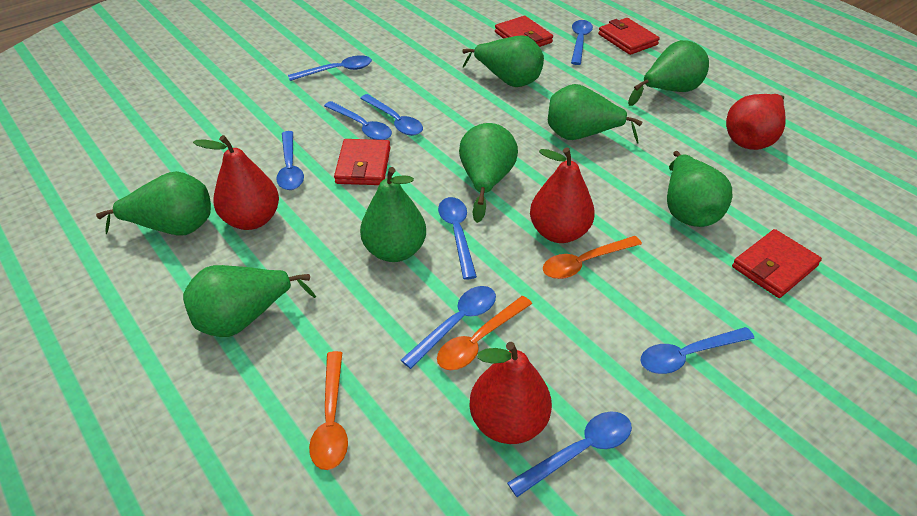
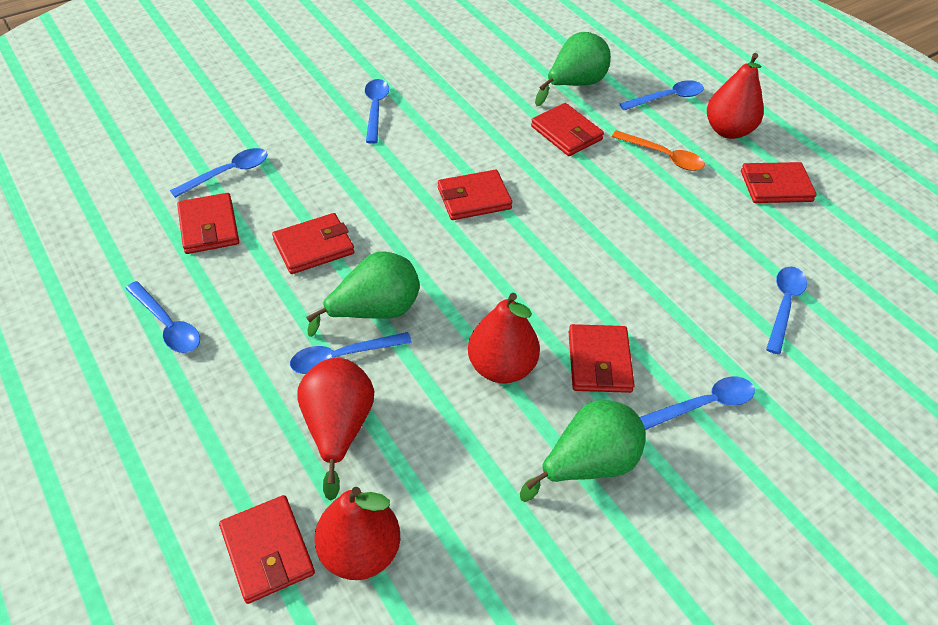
blue spoon: 9 -> 7
green pear: 8 -> 3
orange spoon: 3 -> 1
red wallet: 4 -> 7

